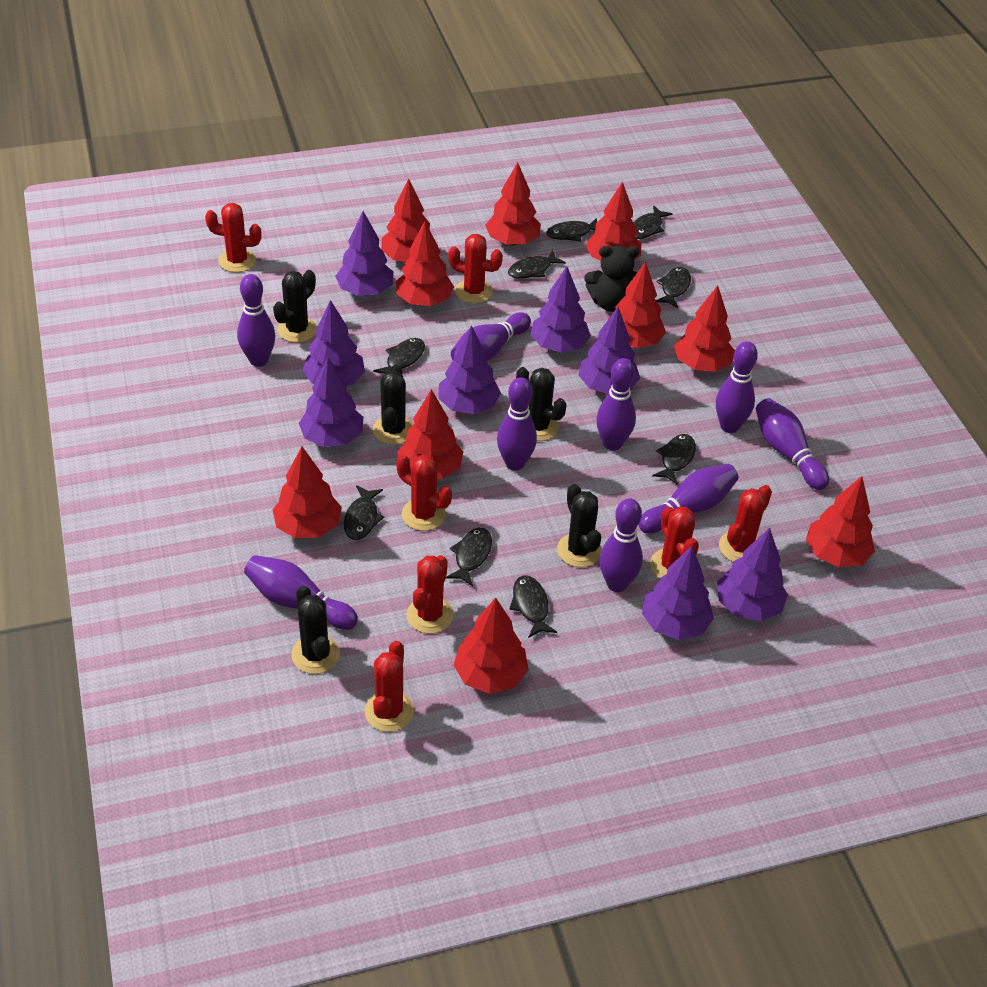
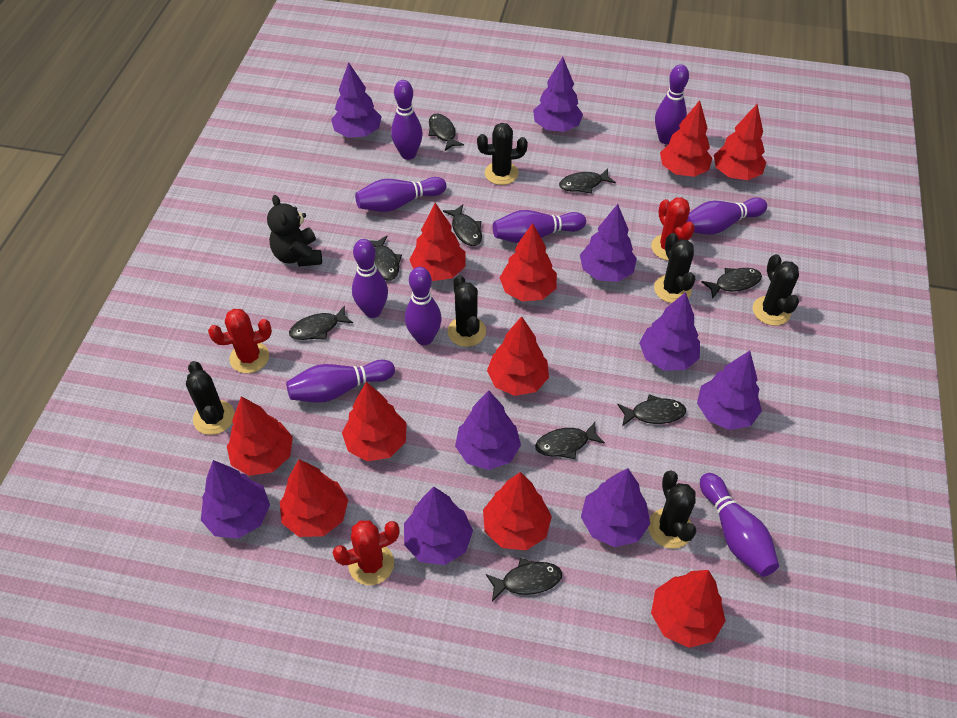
black cactus: 5 -> 6
purple tree: 8 -> 9
red cactus: 7 -> 3

